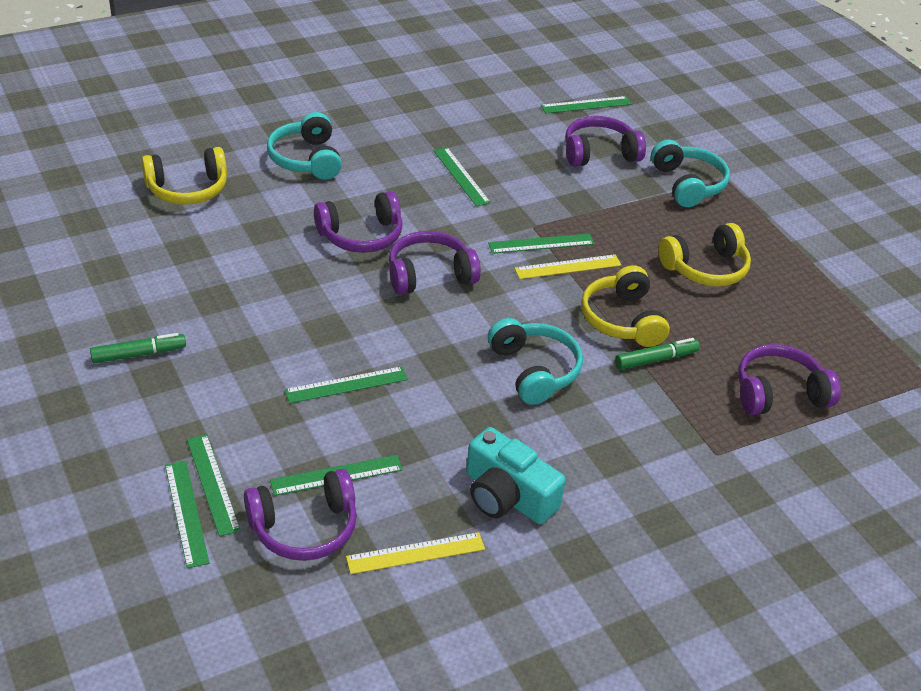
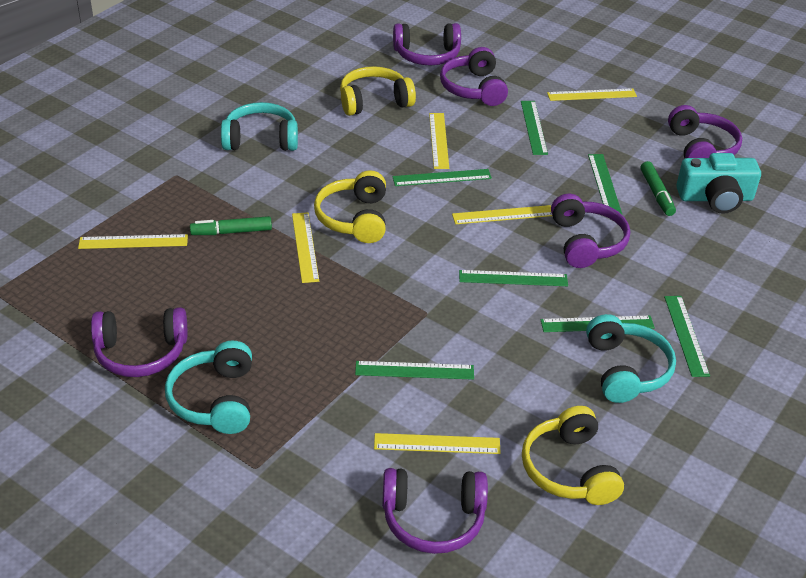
purple headphones: 5 -> 6
yellow ruler: 2 -> 6

